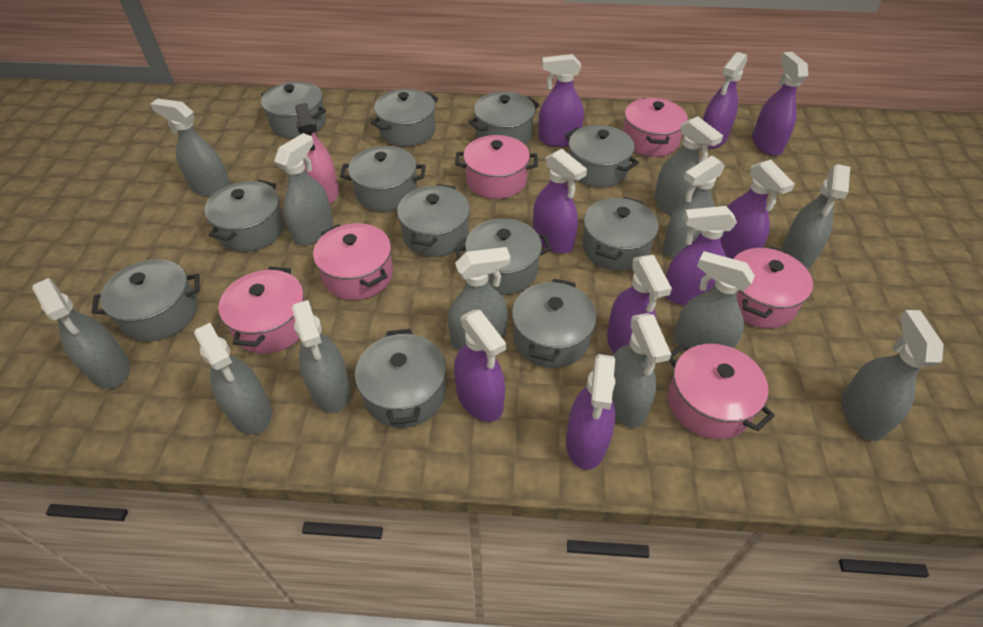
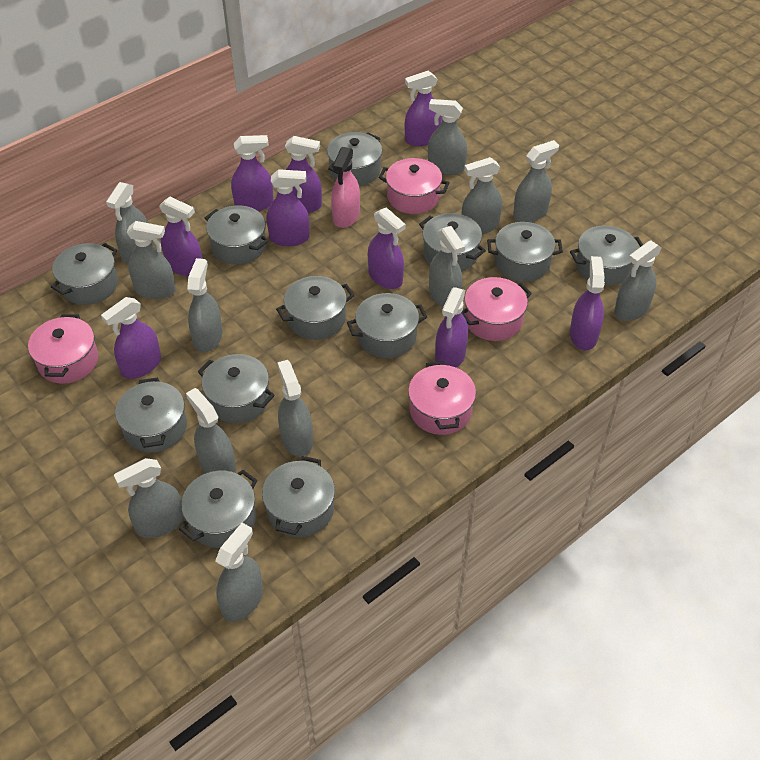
pink pot: 6 -> 4

